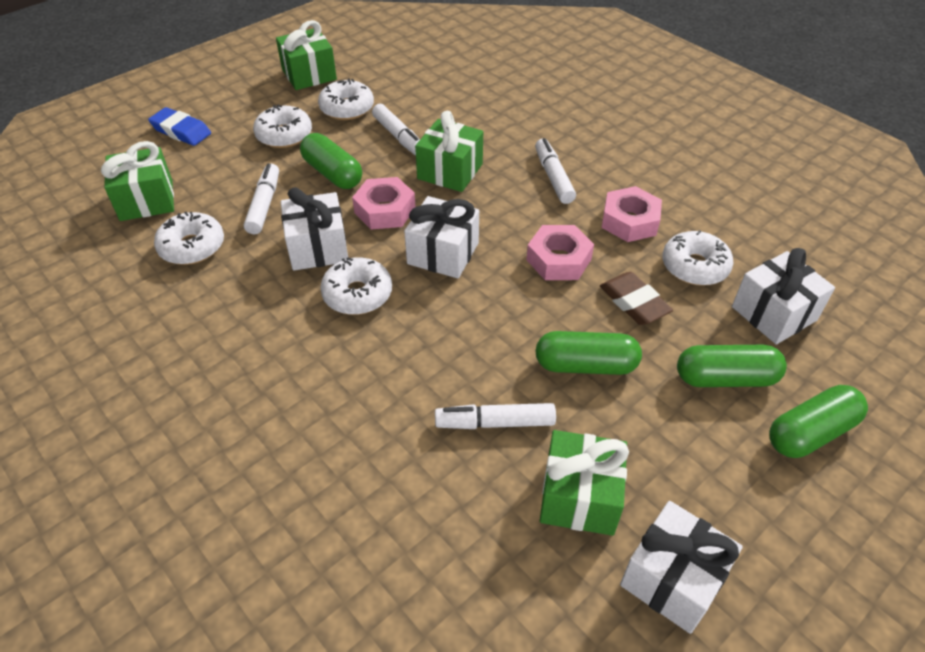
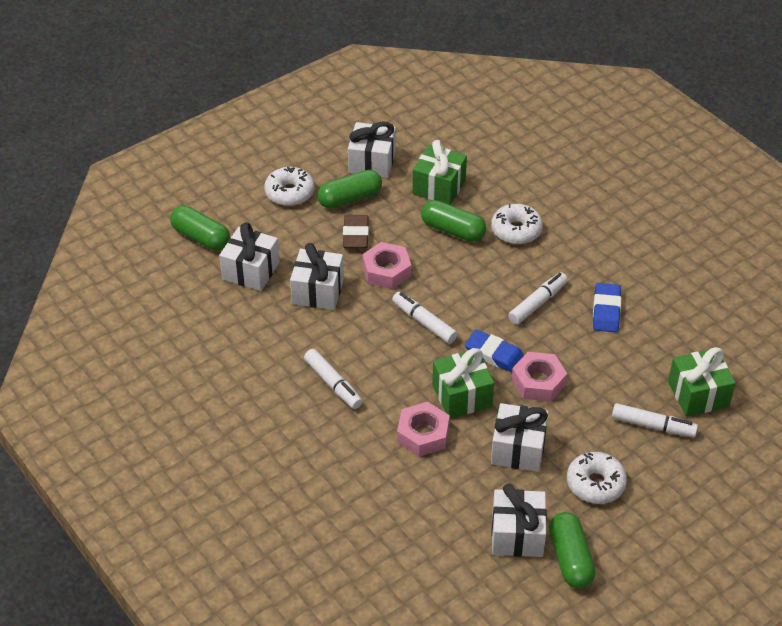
blue eraser: 1 -> 2
green gift: 4 -> 3
white donut: 5 -> 3
white gift: 4 -> 5

